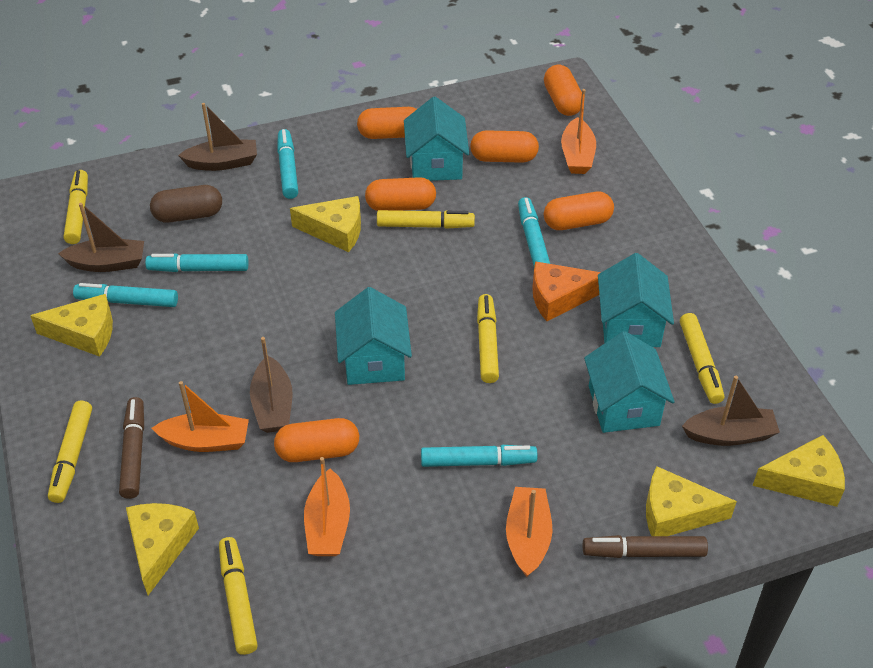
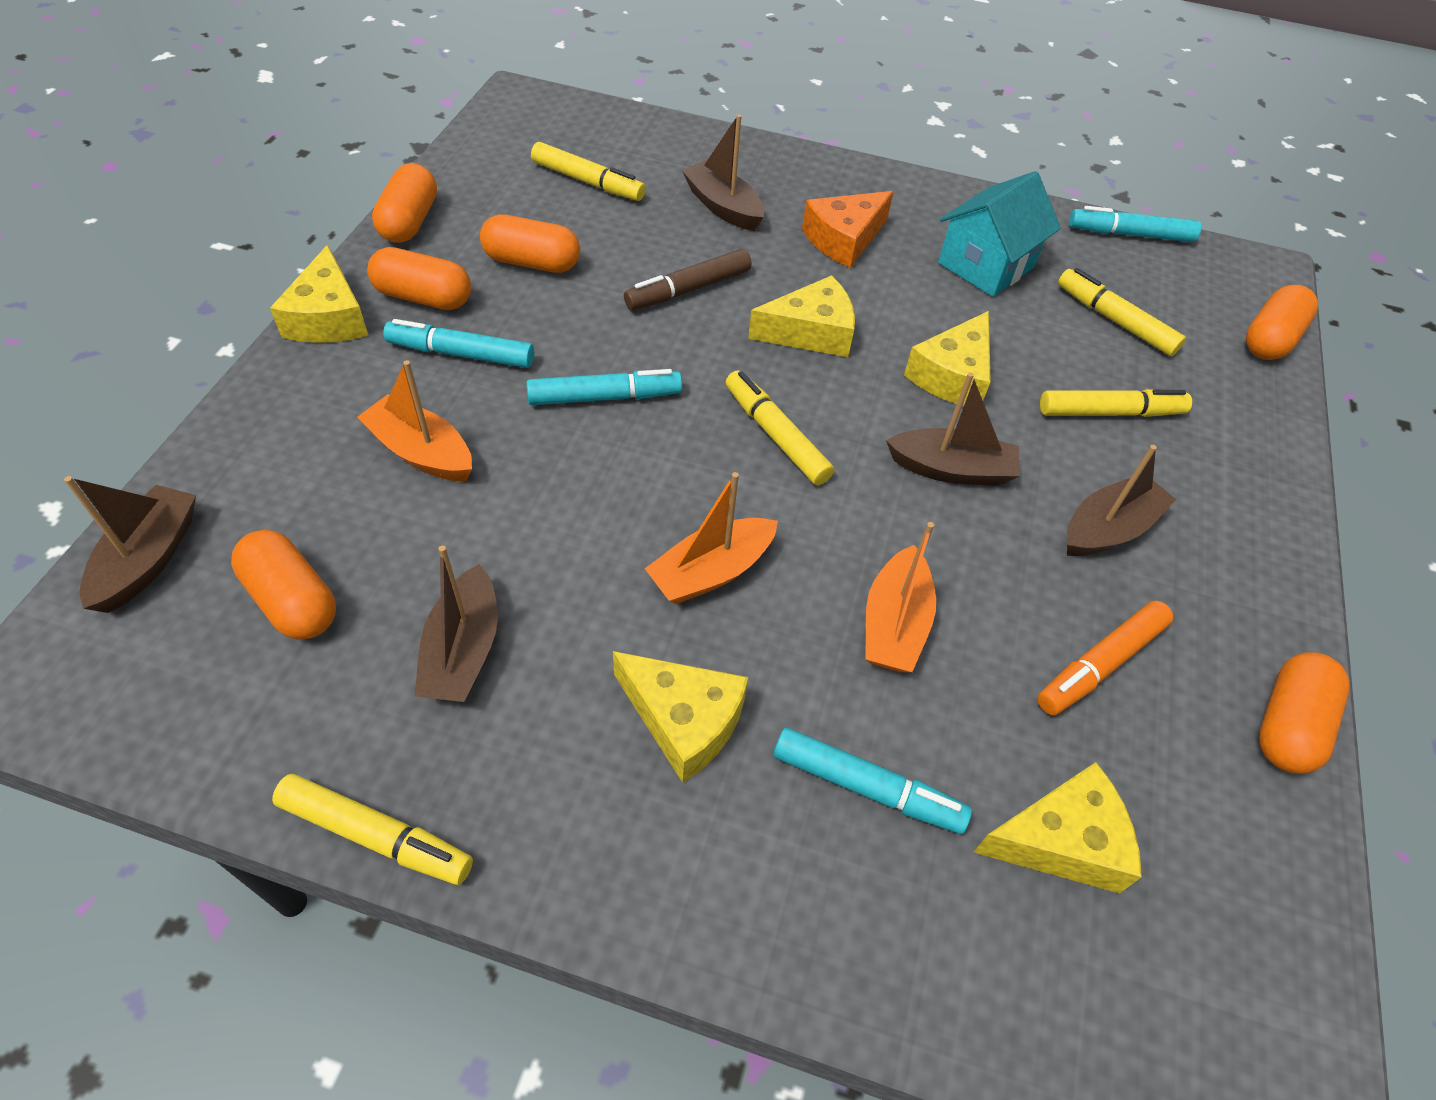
brown boat: 4 -> 5
brown capsule: 1 -> 0
brown marker: 2 -> 1
orange boat: 4 -> 3
orange marker: 0 -> 1
turquoise house: 4 -> 1
turquoise marker: 5 -> 4
yellow marker: 6 -> 5

